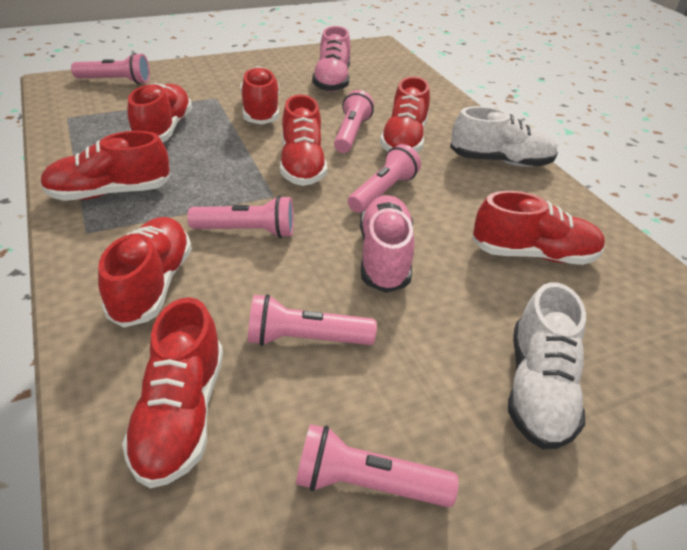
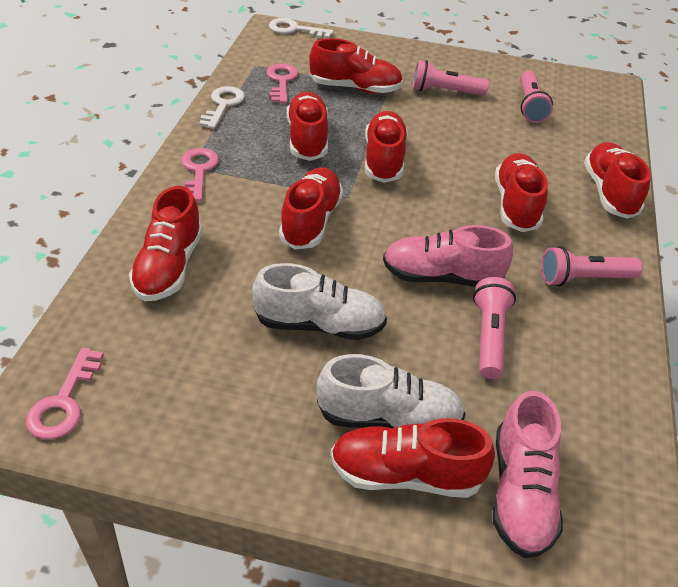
pink flashlight: 6 -> 4
pink key: 0 -> 3
white key: 0 -> 2

